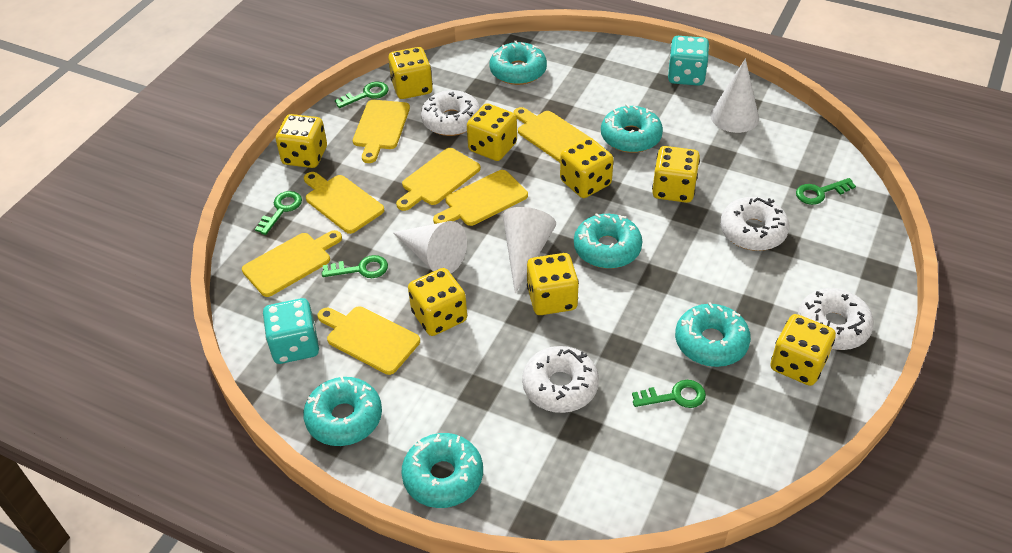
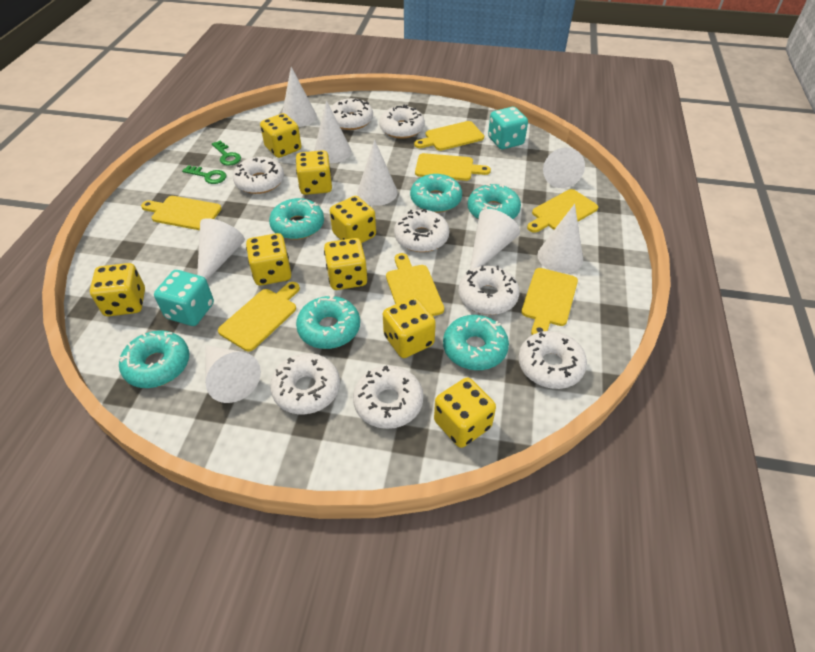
green key: 5 -> 2
white cone: 3 -> 8
white donut: 4 -> 8

